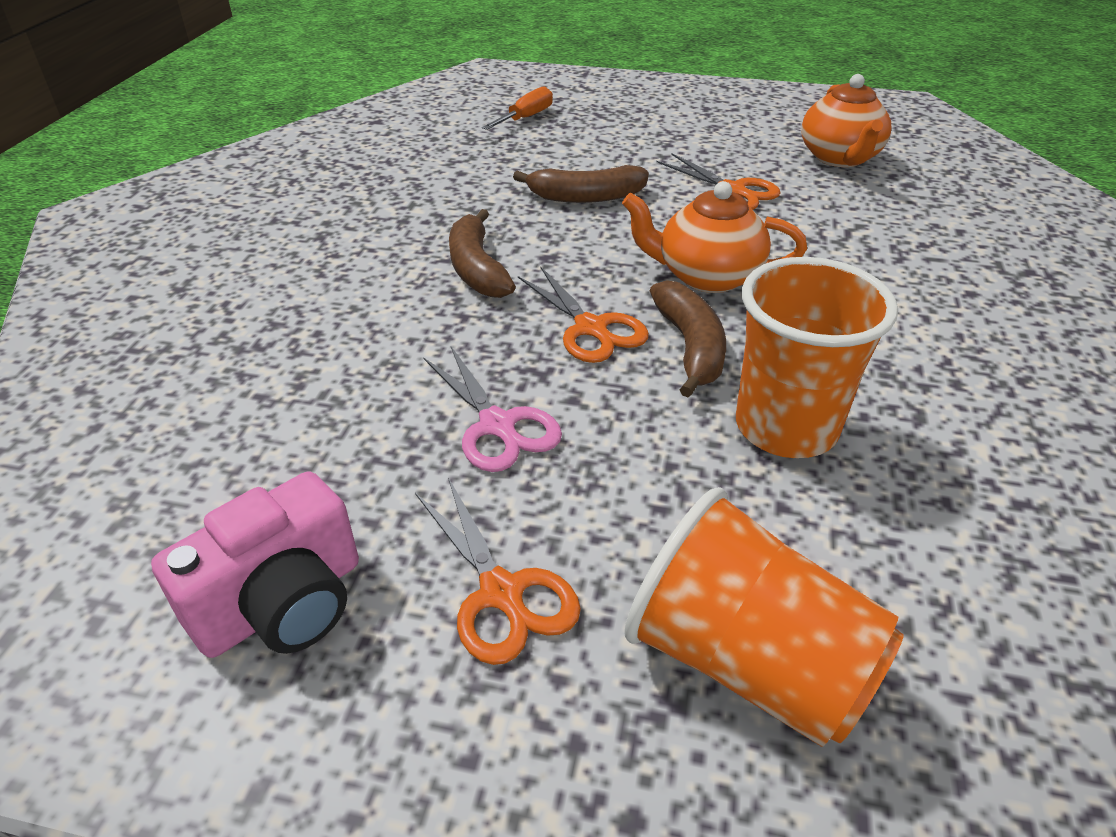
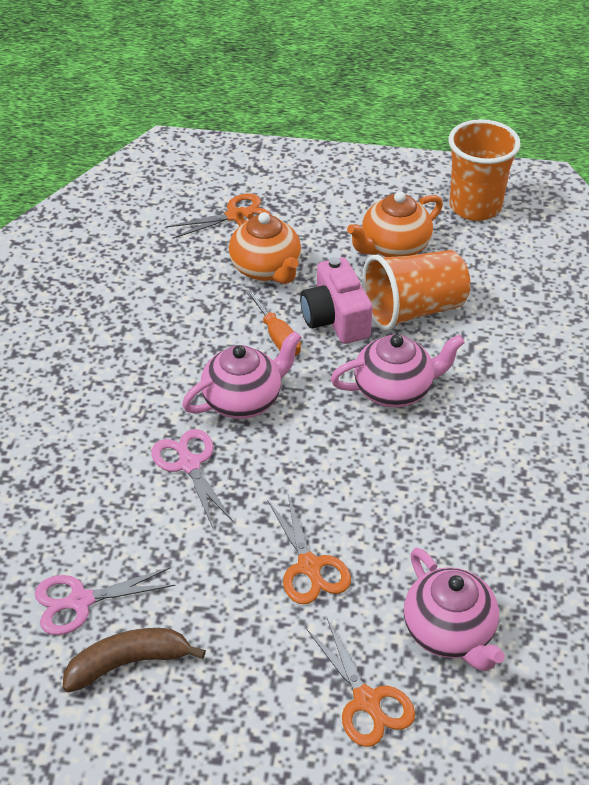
brown banana: 3 -> 1
pink scissors: 1 -> 2
pink teapot: 0 -> 3

